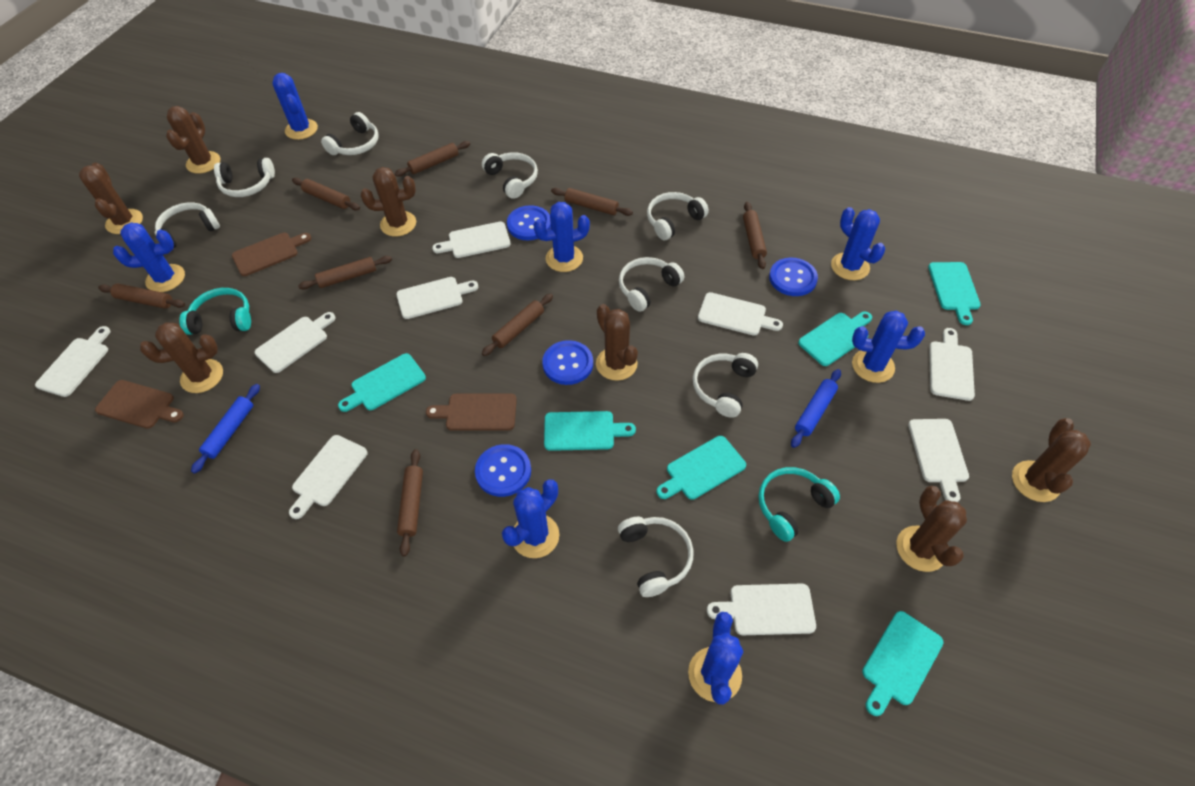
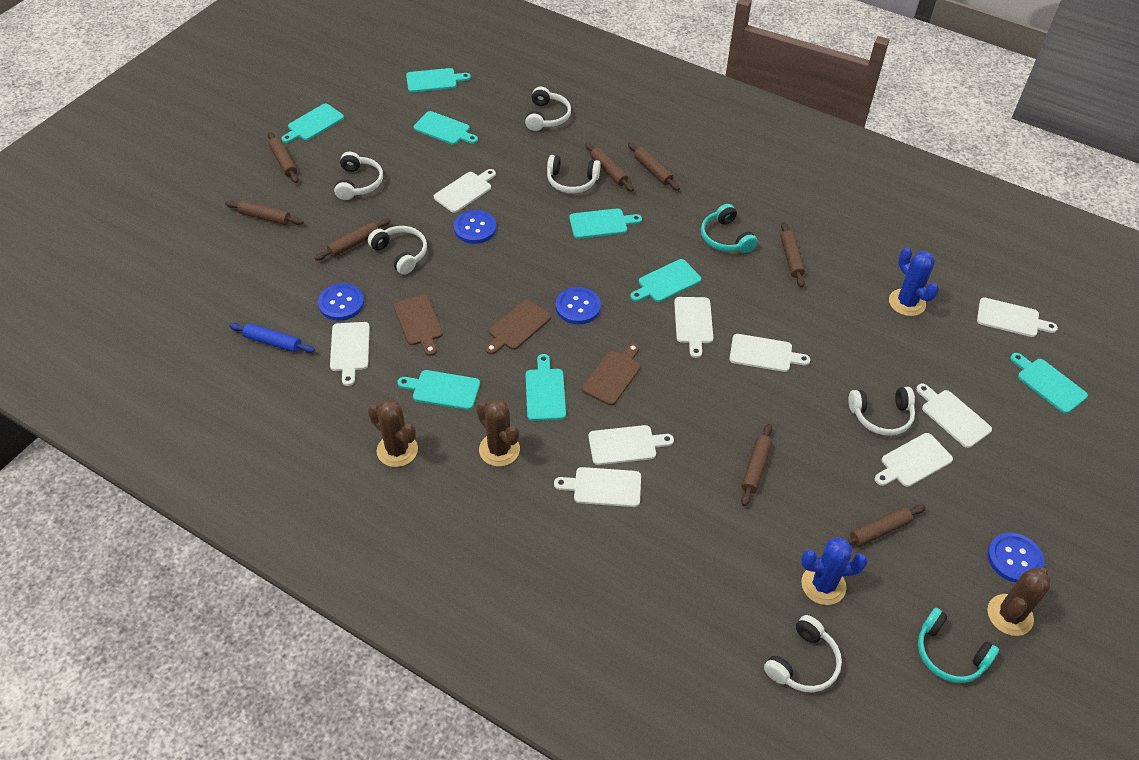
blue cactus: 7 -> 2
blue rolling pin: 2 -> 1
brown cactus: 7 -> 3
turquoise cutting board: 6 -> 8
white headphones: 8 -> 6

